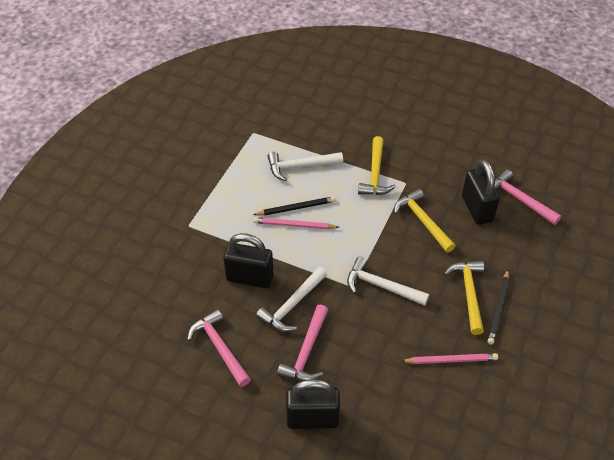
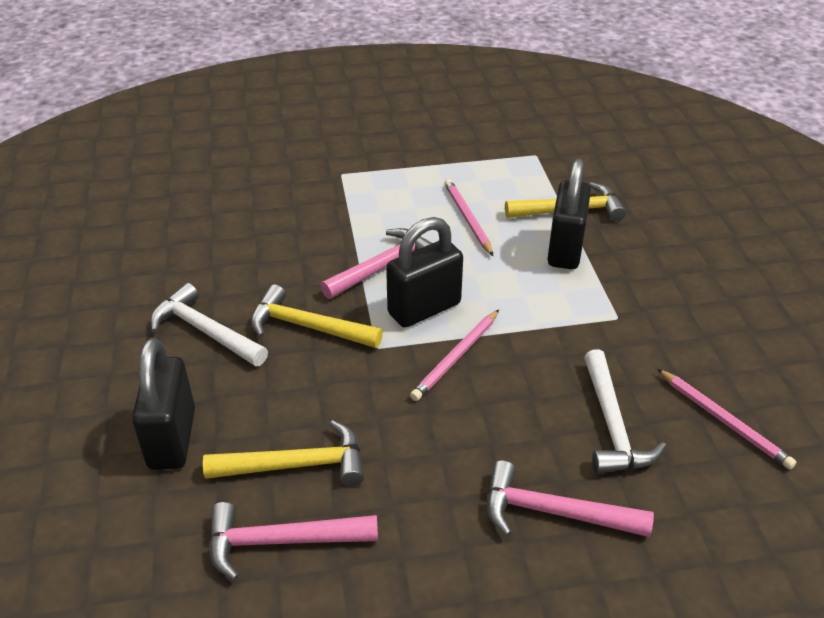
black pencil: 2 -> 0
pink pencil: 2 -> 3
white hammer: 3 -> 2

